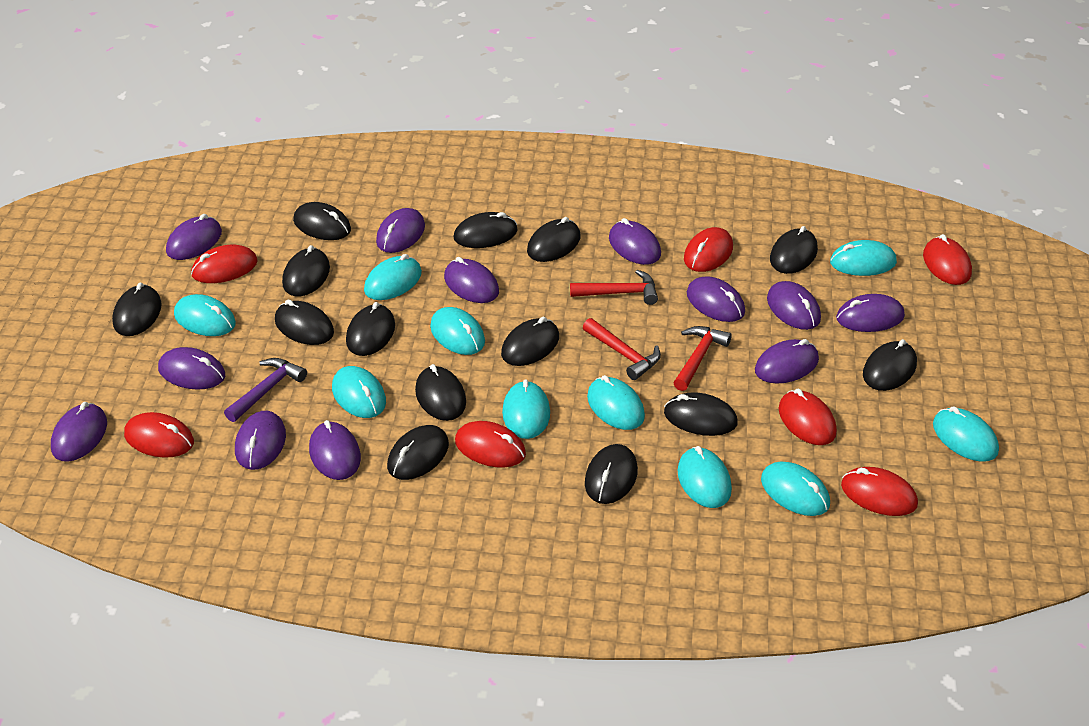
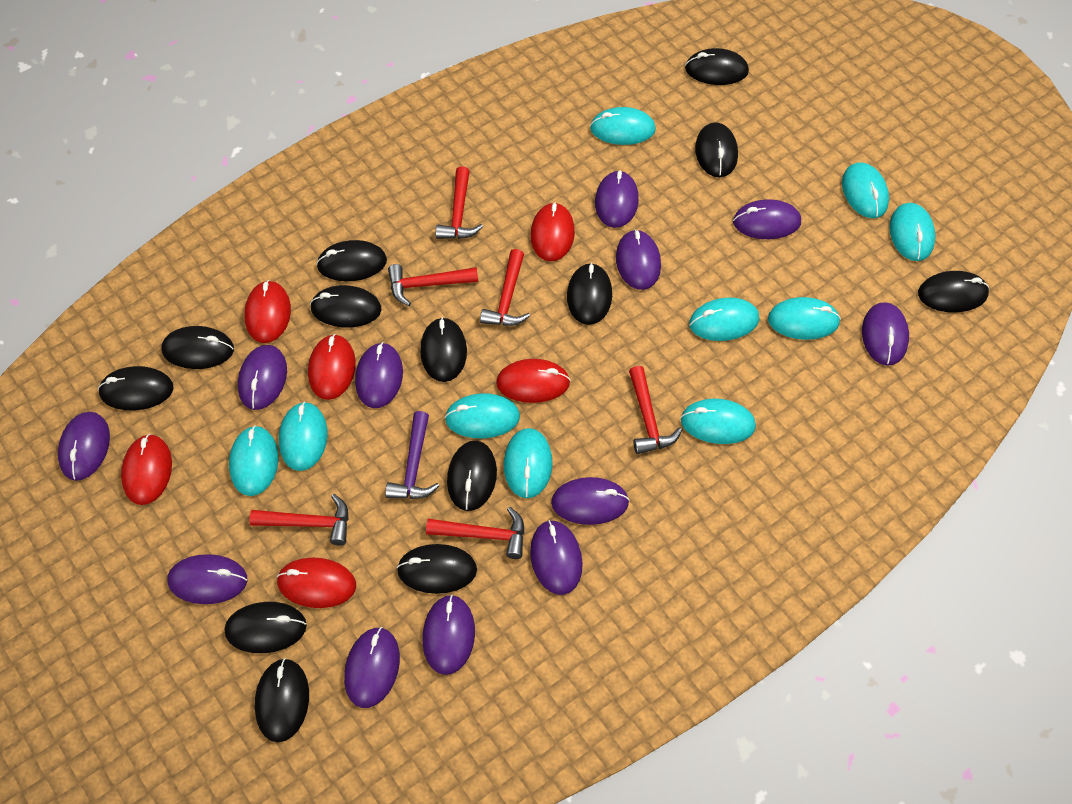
black mouse: 14 -> 13
red hammer: 3 -> 6
red mouse: 7 -> 6

